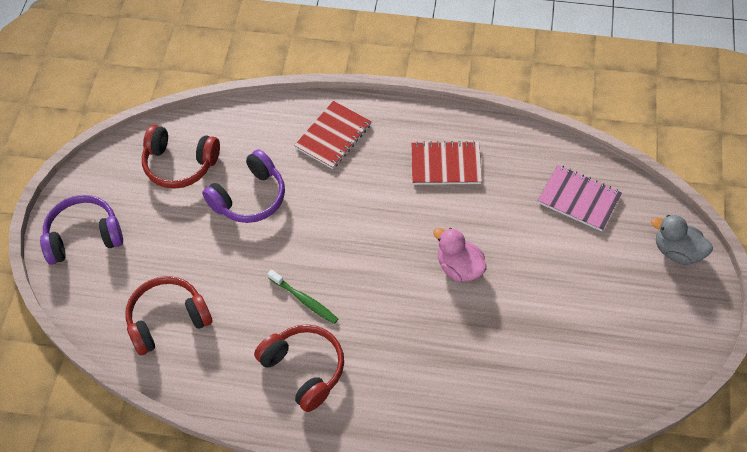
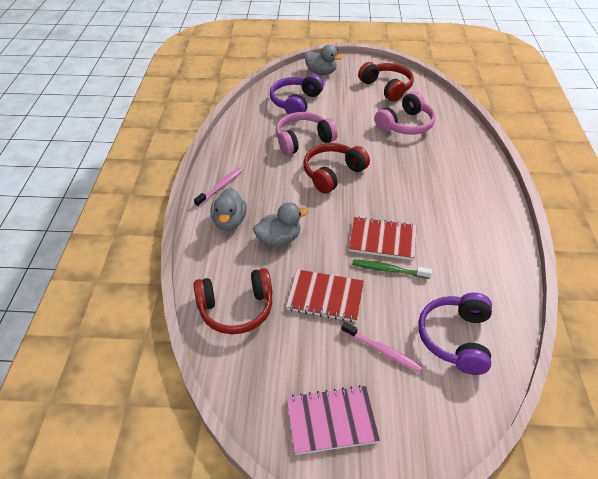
grey duck: 1 -> 3
pink duck: 1 -> 0
pink headphones: 0 -> 2
pink toothbrush: 0 -> 2

